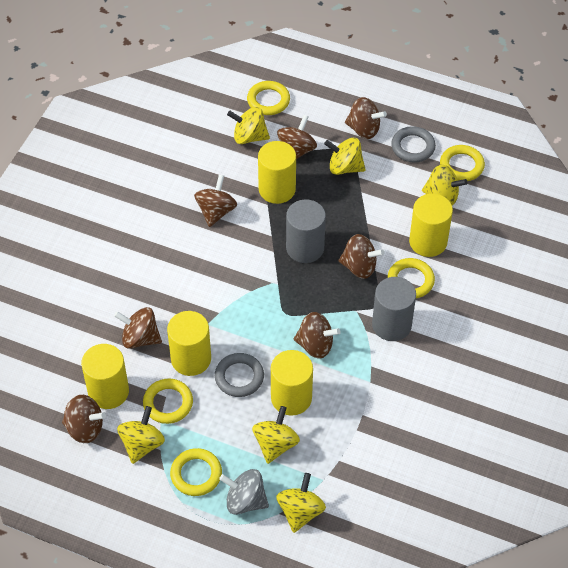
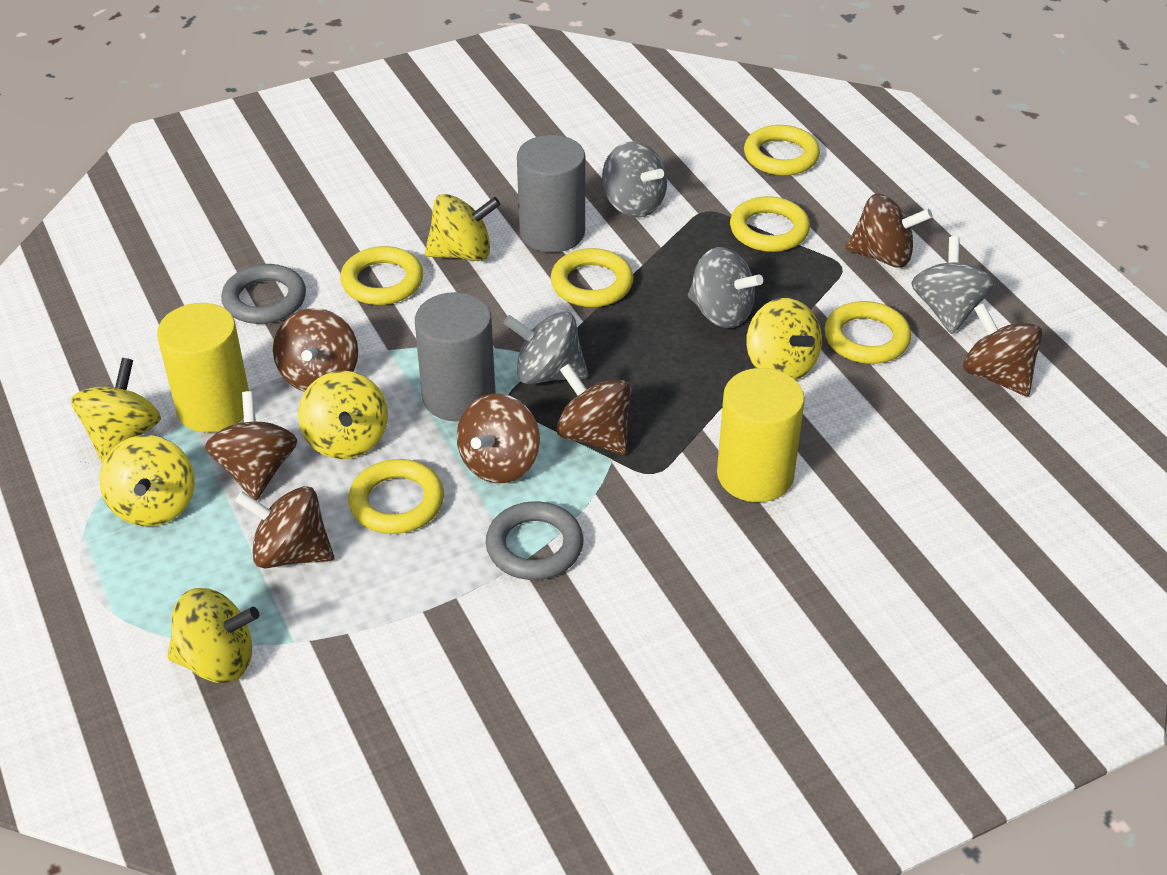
grey spinning top: 1 -> 4
yellow cylinder: 5 -> 2
yellow ring: 5 -> 6

